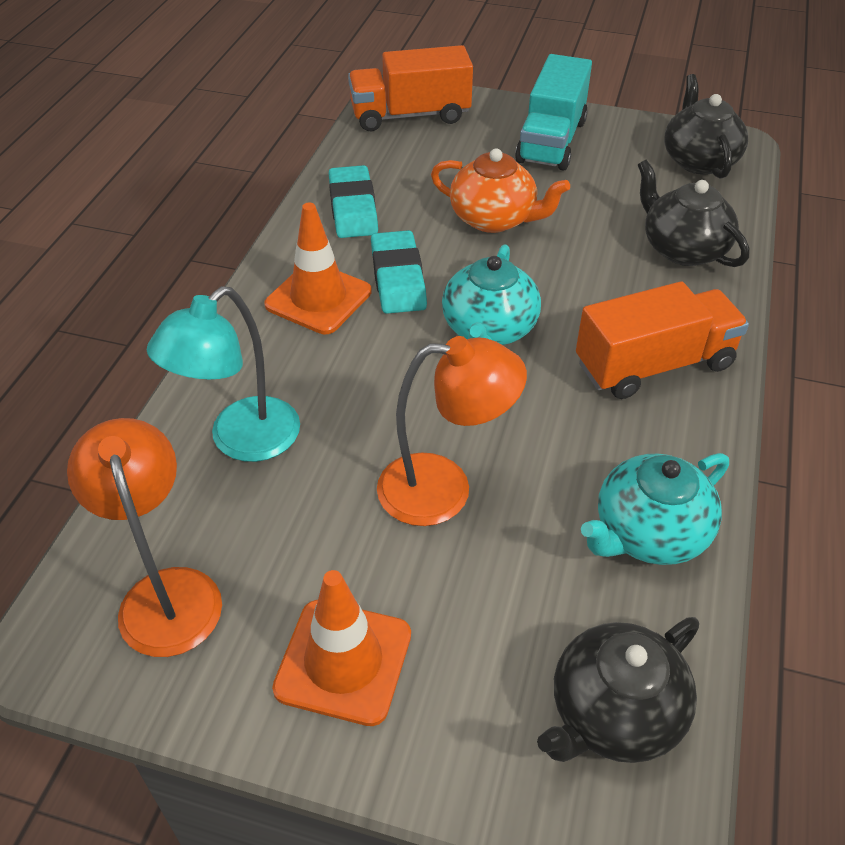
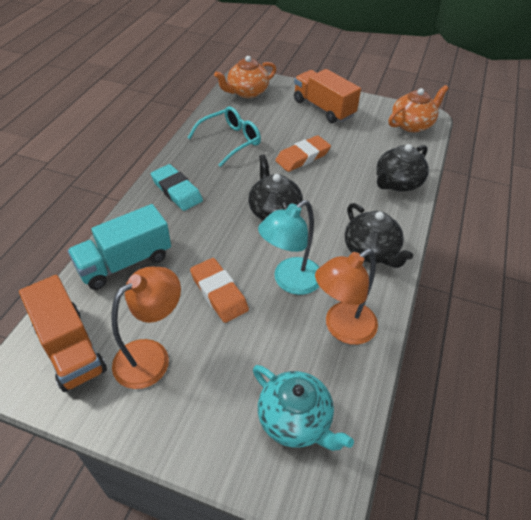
orange eraser: 0 -> 2
orange teapot: 1 -> 2
orange traffic cone: 2 -> 0
turquoise eraser: 2 -> 1
turquoise glasses: 0 -> 1
turquoise teapot: 2 -> 1

